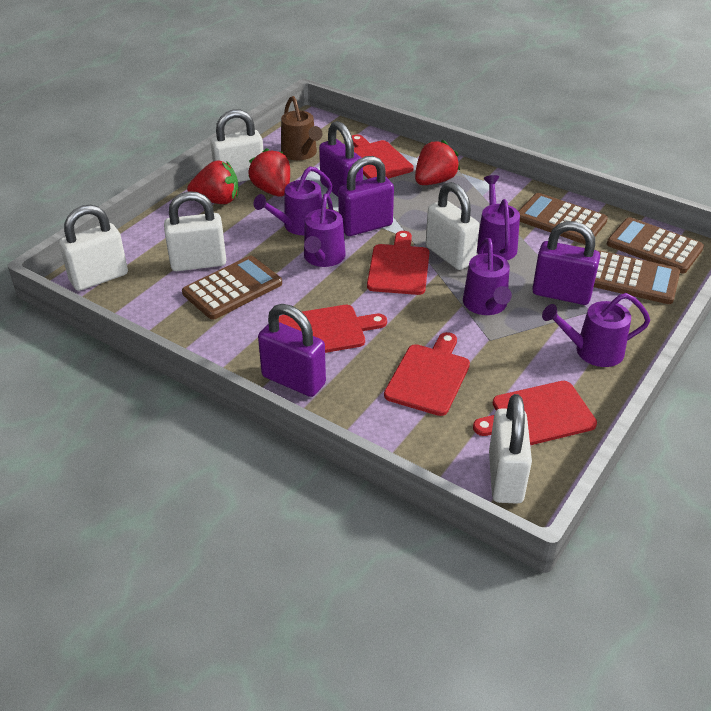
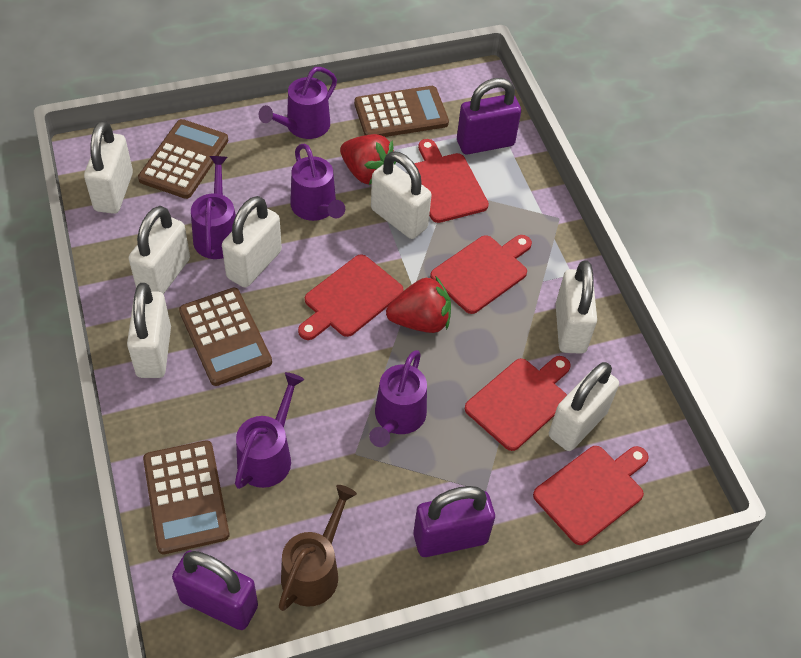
purple padlock: 4 -> 3
red strawberry: 3 -> 2
white padlock: 5 -> 7

